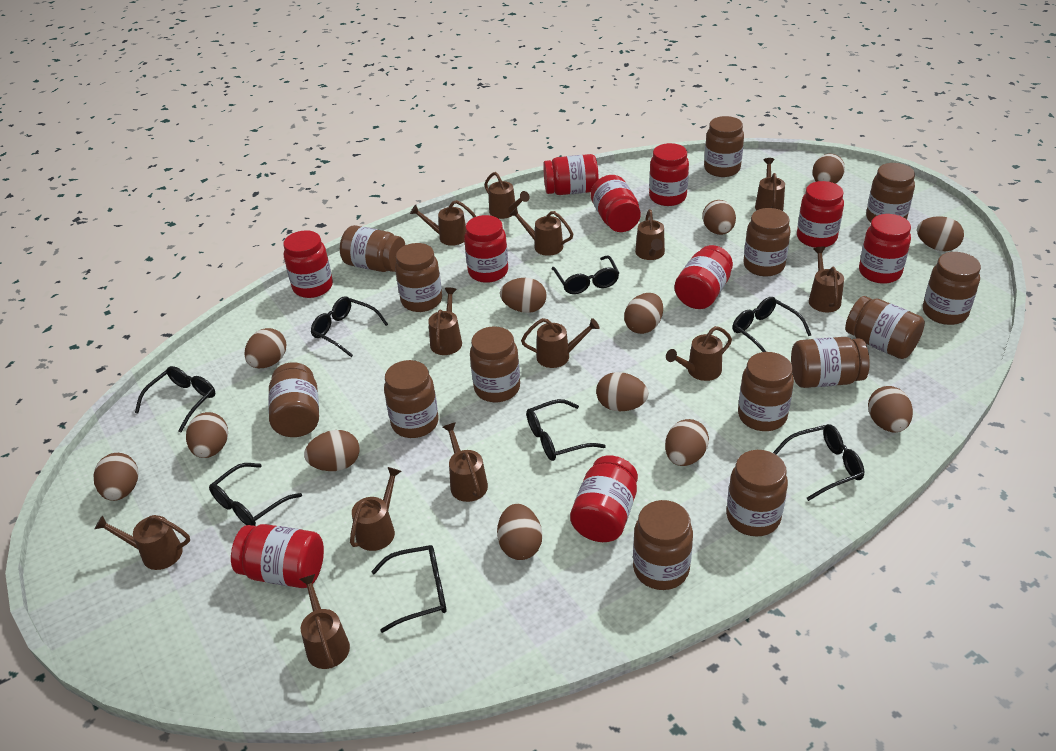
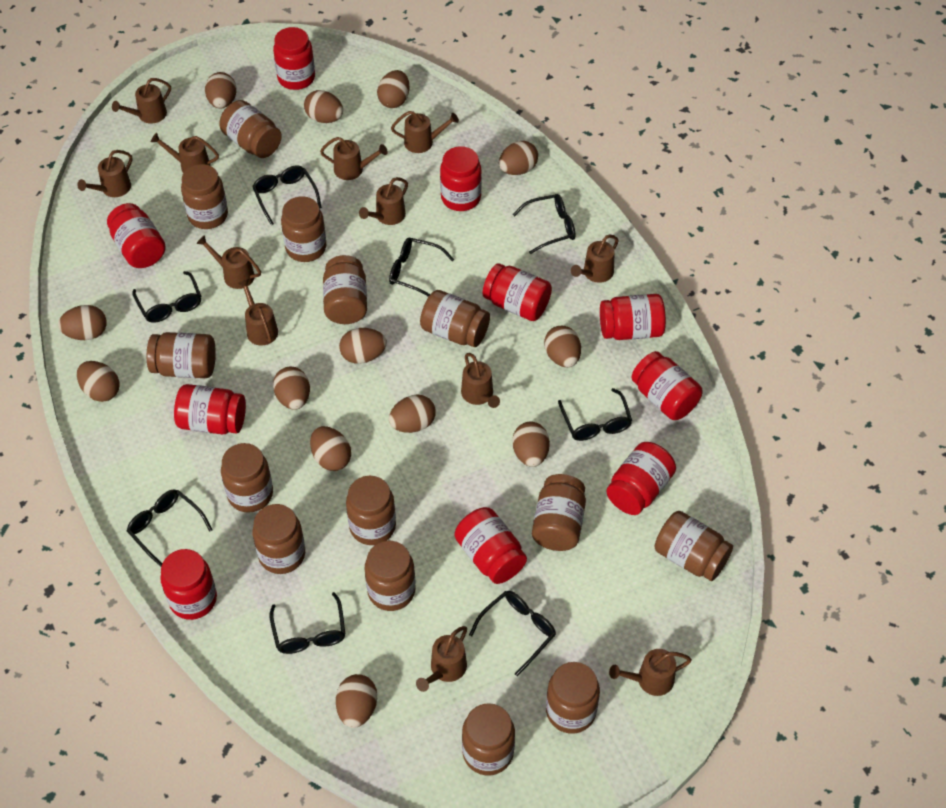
brown watering can: 13 -> 12

